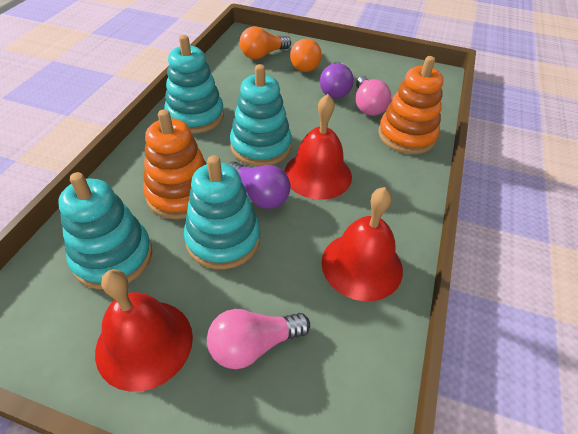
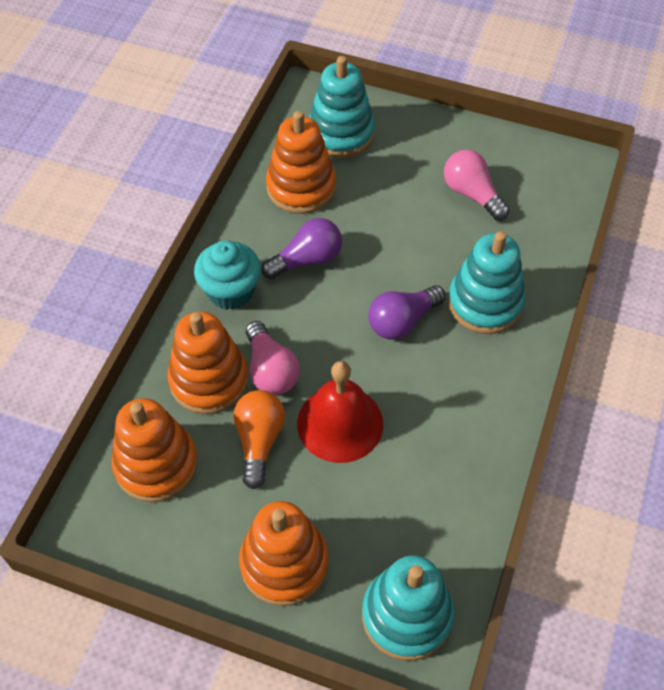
orange light bulb: 2 -> 1
orange stacking toy: 2 -> 4
red bell: 3 -> 1
turquoise cupcake: 0 -> 1
turquoise stacking toy: 4 -> 3

